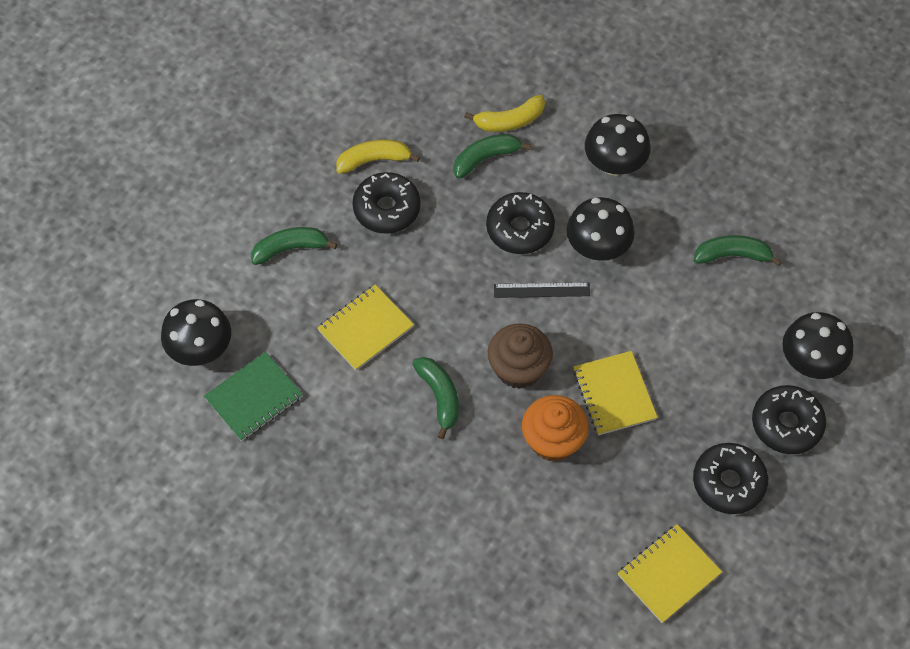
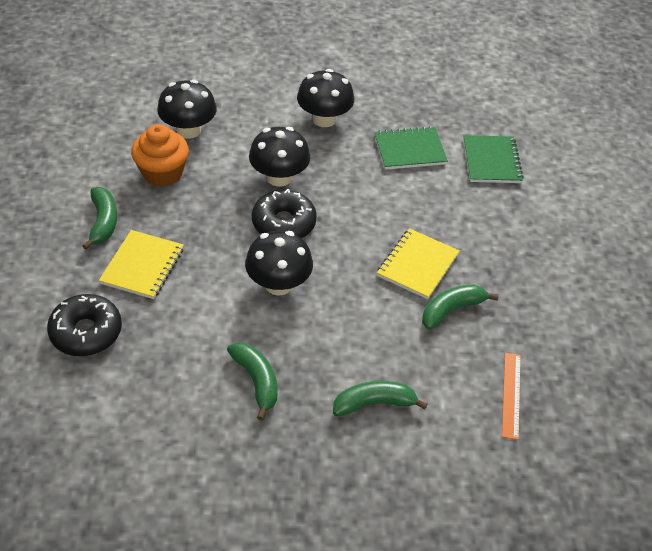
black donut: 4 -> 2
black ruler: 1 -> 0
brown cupcake: 1 -> 0
green notebook: 1 -> 2
orange ruler: 0 -> 1
yellow banana: 2 -> 0
yellow notebook: 3 -> 2

